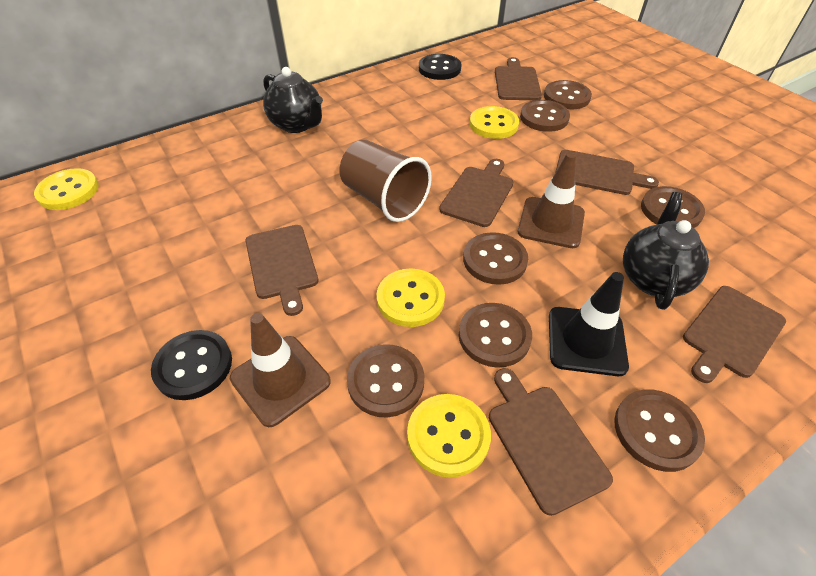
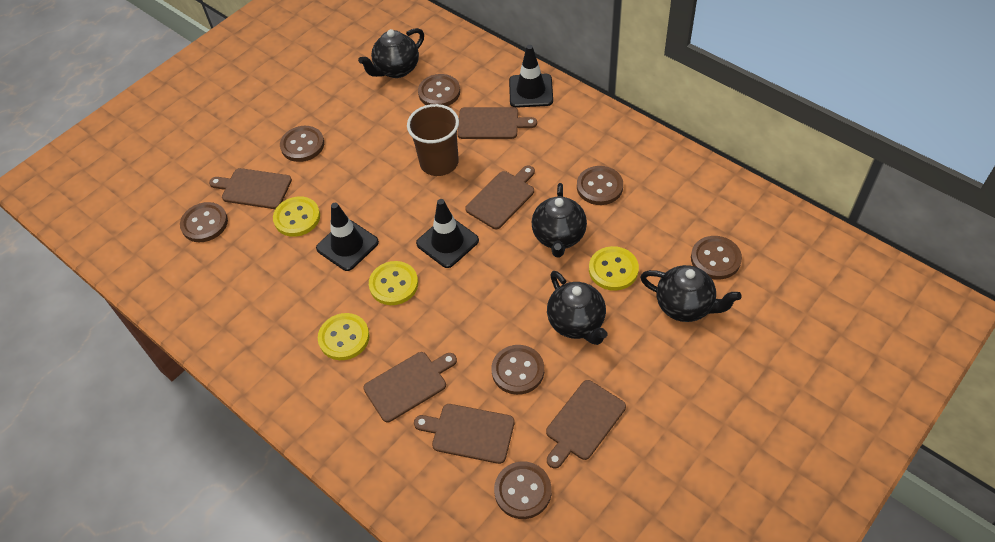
black button: 2 -> 0
black teapot: 2 -> 4
black traffic cone: 1 -> 3
brown traffic cone: 2 -> 0

